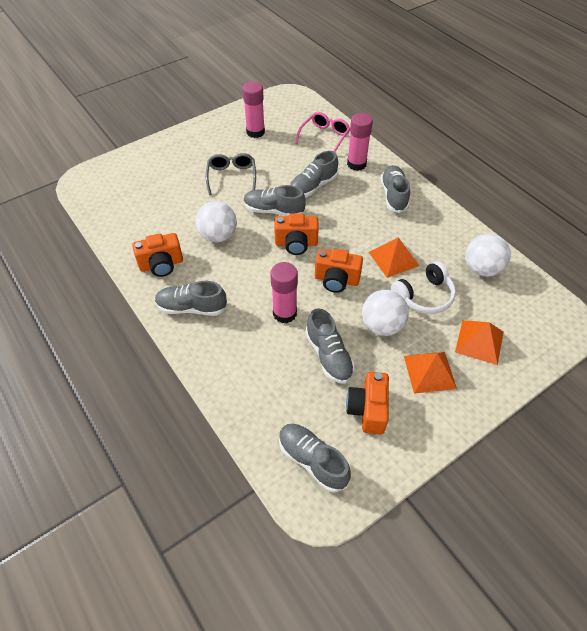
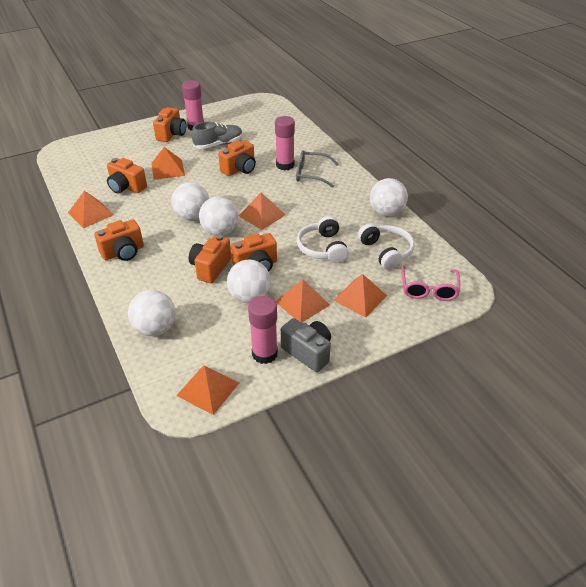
grey camera: 0 -> 1
grey shoe: 6 -> 1
orange camera: 4 -> 6
orange pyramid: 3 -> 6
white ball: 3 -> 5
white headphones: 1 -> 2

